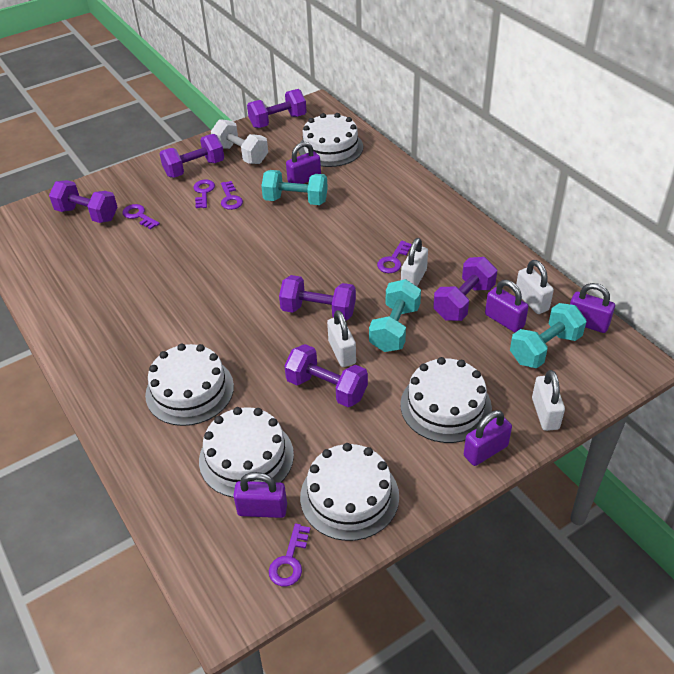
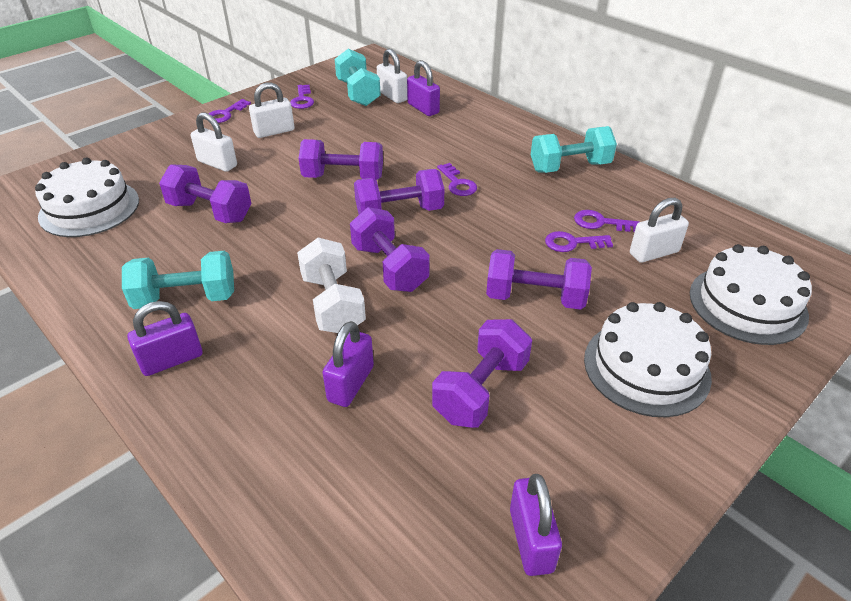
purple padlock: 5 -> 4
white cake: 5 -> 3

